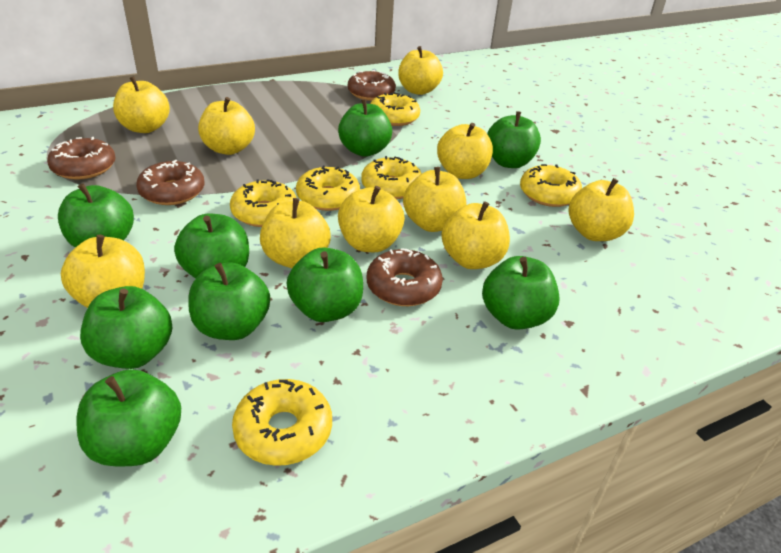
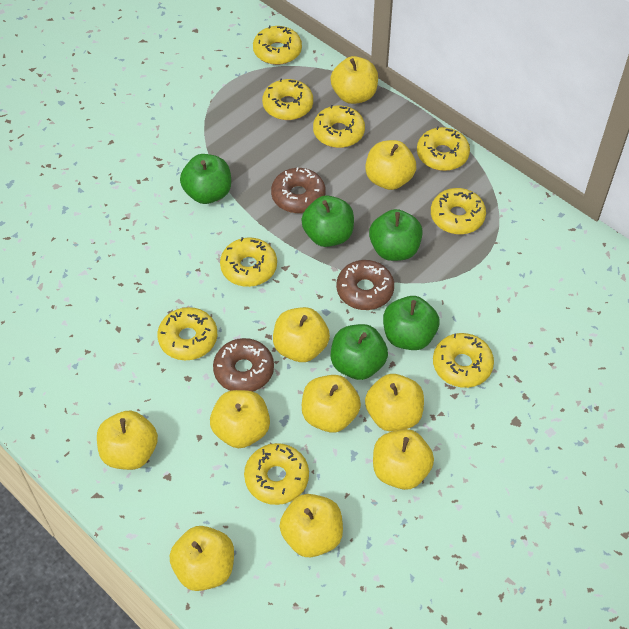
brown donut: 4 -> 3
green apple: 9 -> 5
yellow donut: 6 -> 9

